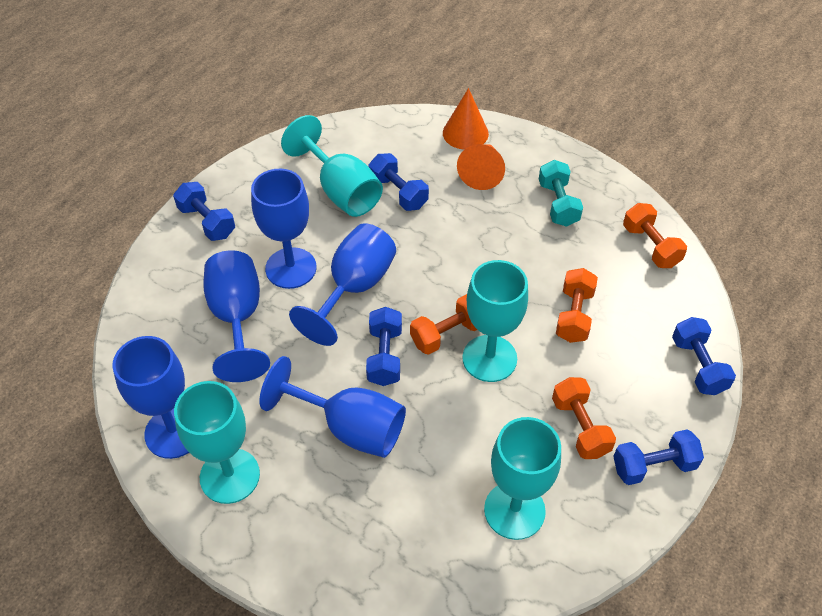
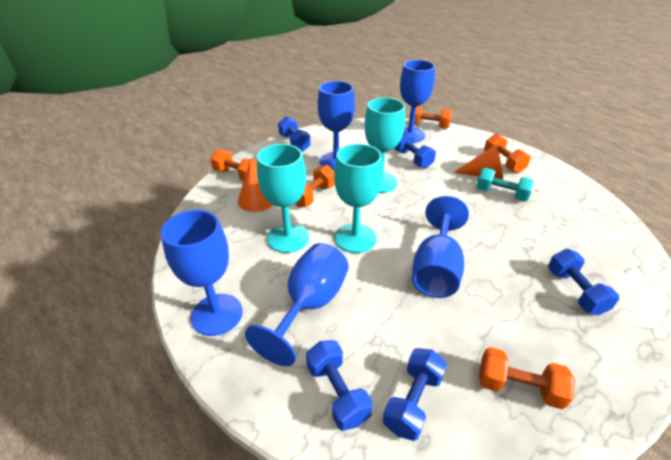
orange dumbbell: 4 -> 5
turquoise goblet: 4 -> 3

